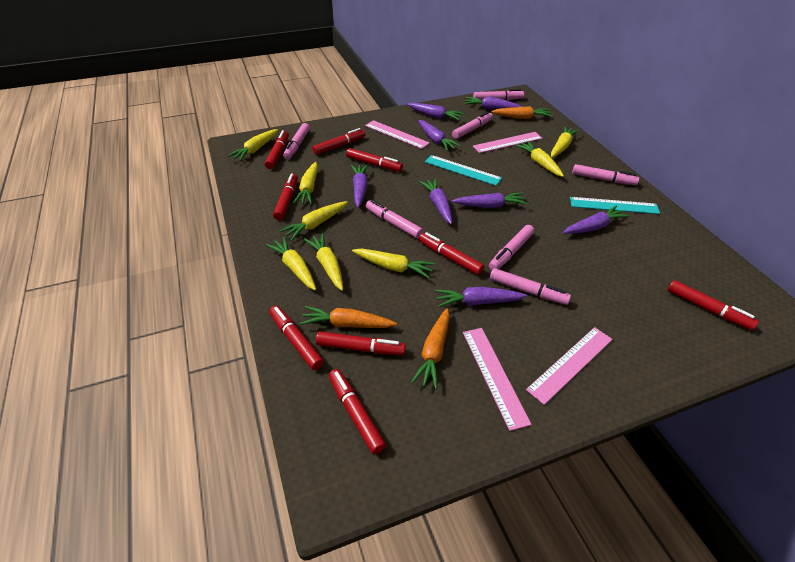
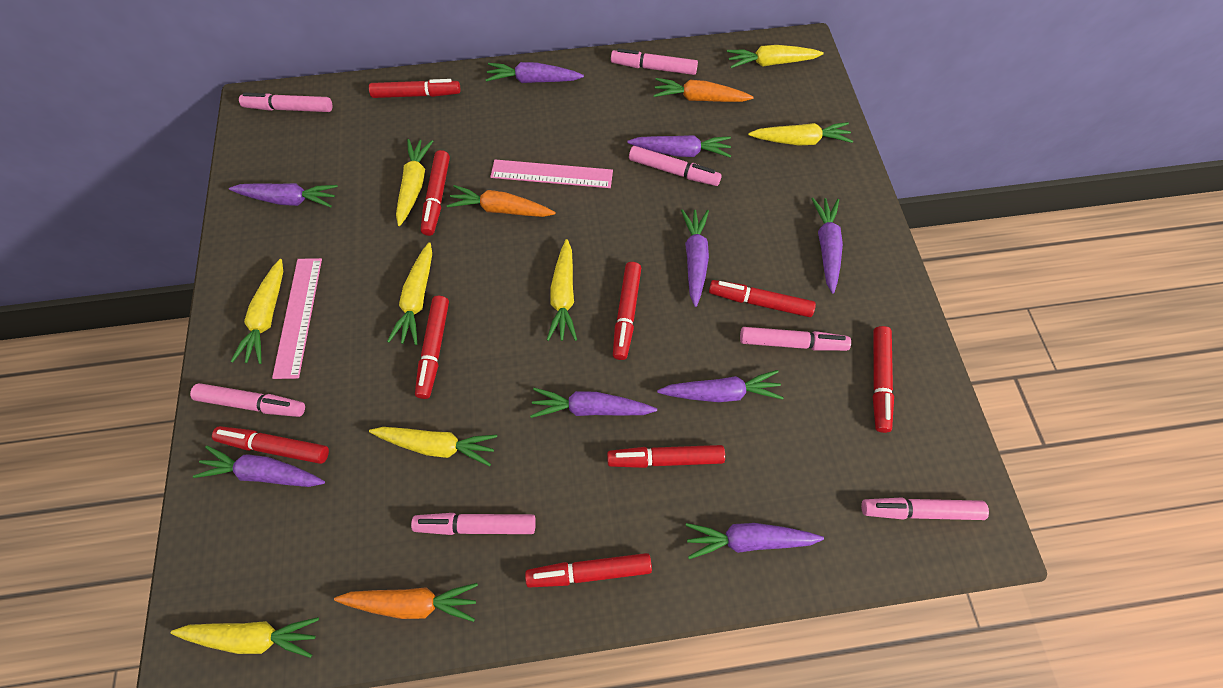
pink ruler: 4 -> 2
purple carrot: 8 -> 9
turquoise ruler: 2 -> 0

